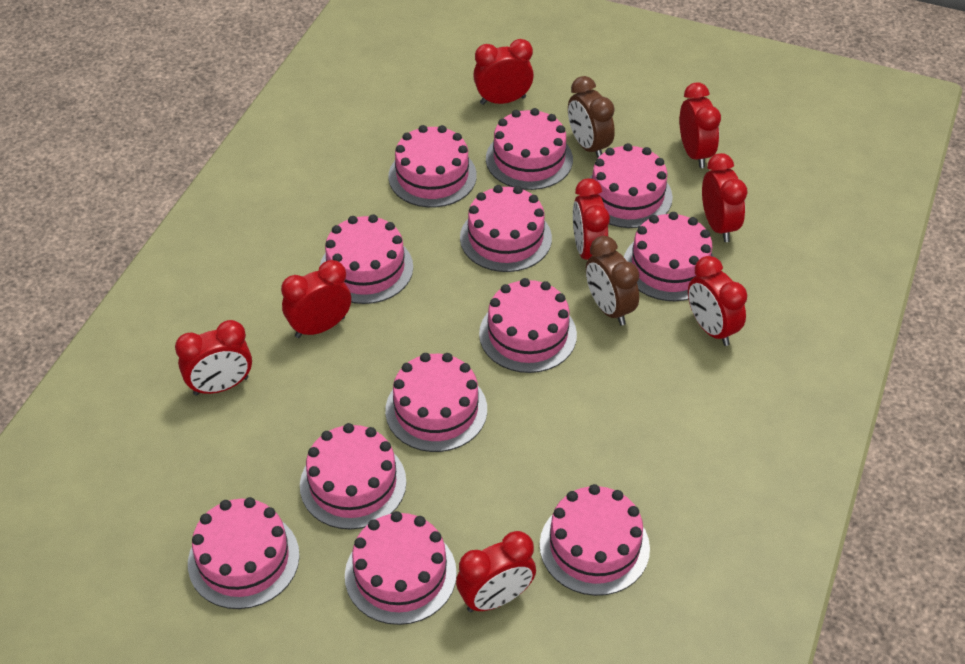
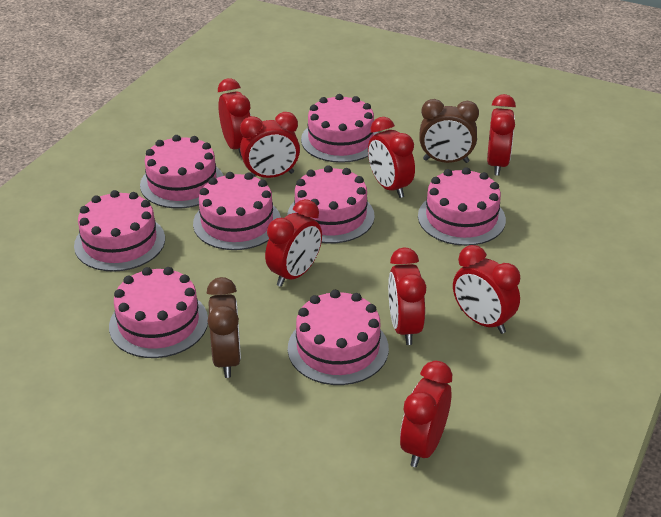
pink cake: 12 -> 8

